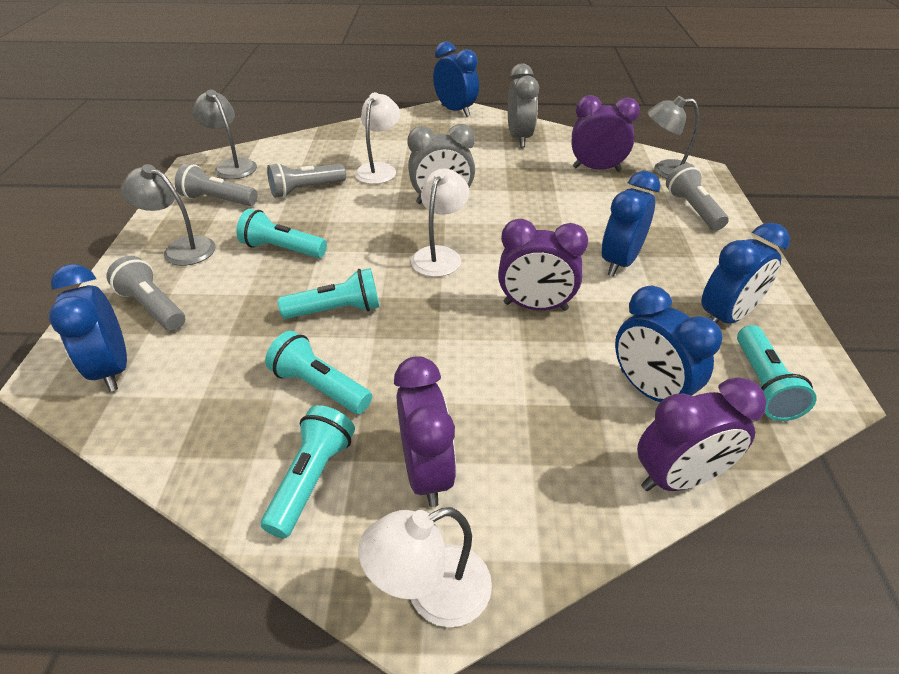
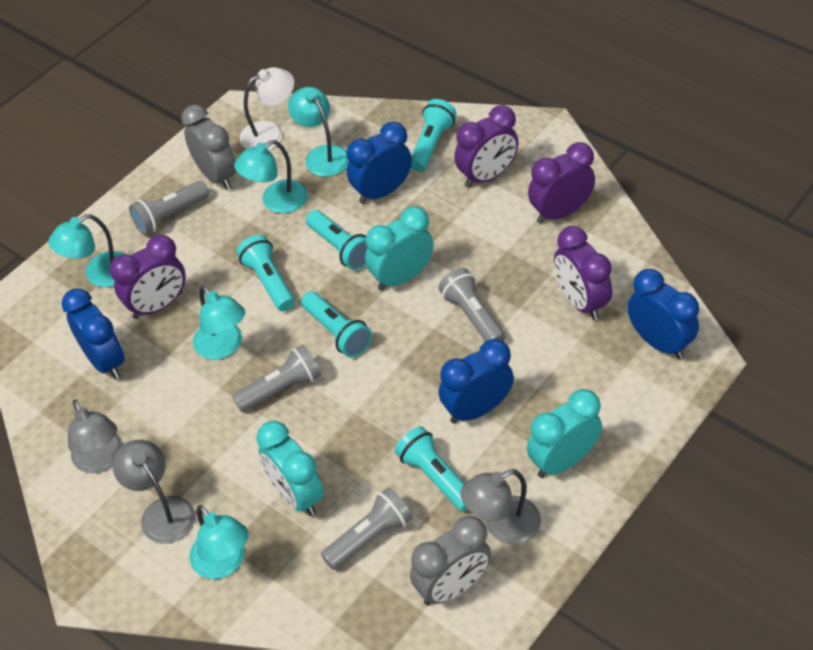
blue clock: 5 -> 4
turquoise clock: 0 -> 3
turquoise lamp: 0 -> 5
white lamp: 3 -> 1

